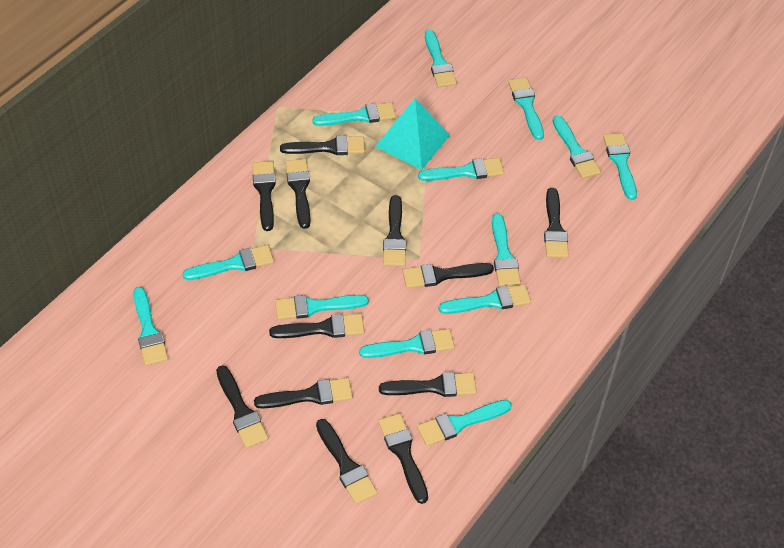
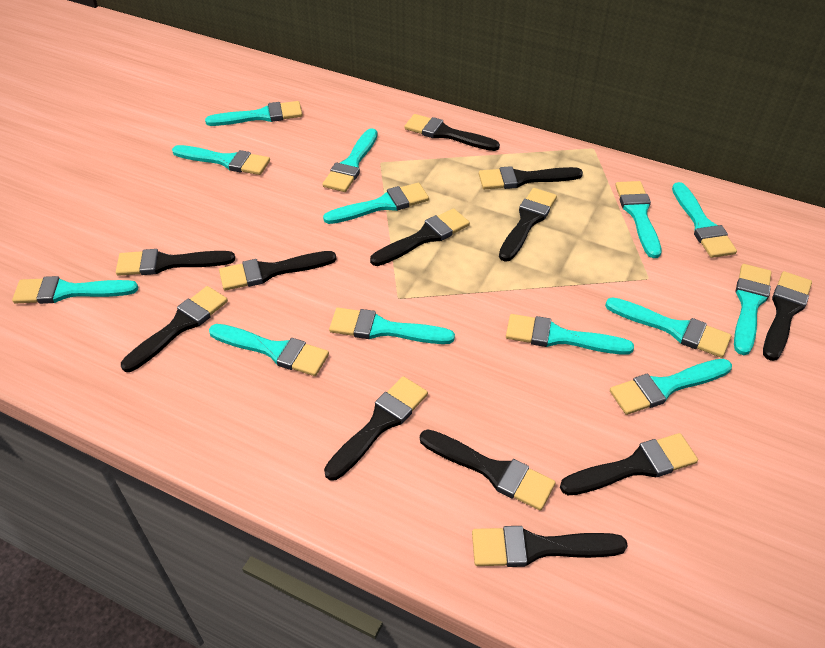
turquoise pyramid: 1 -> 0

